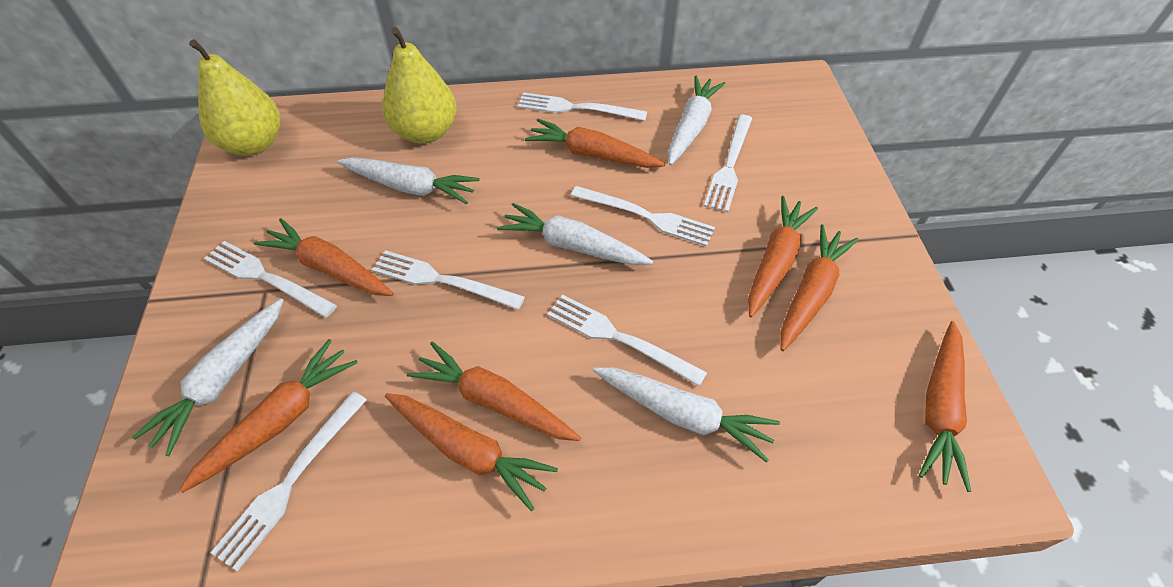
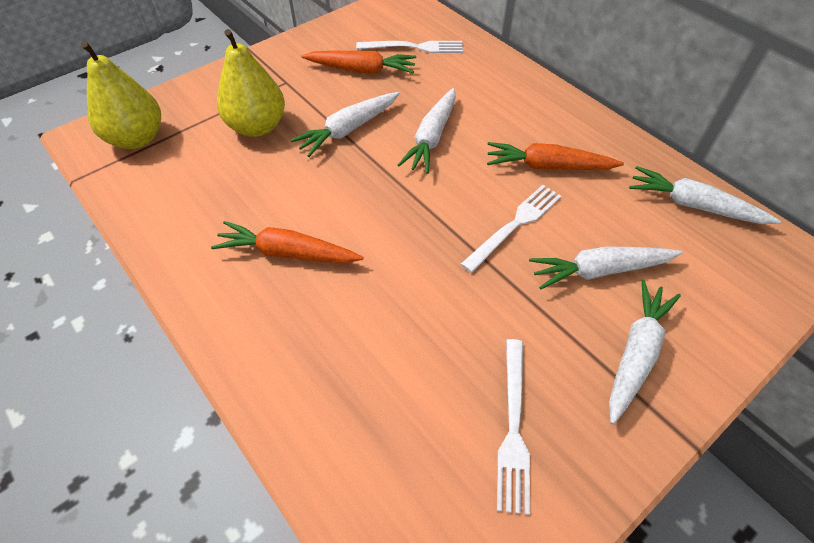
orange carrot: 8 -> 3
white fork: 7 -> 3

